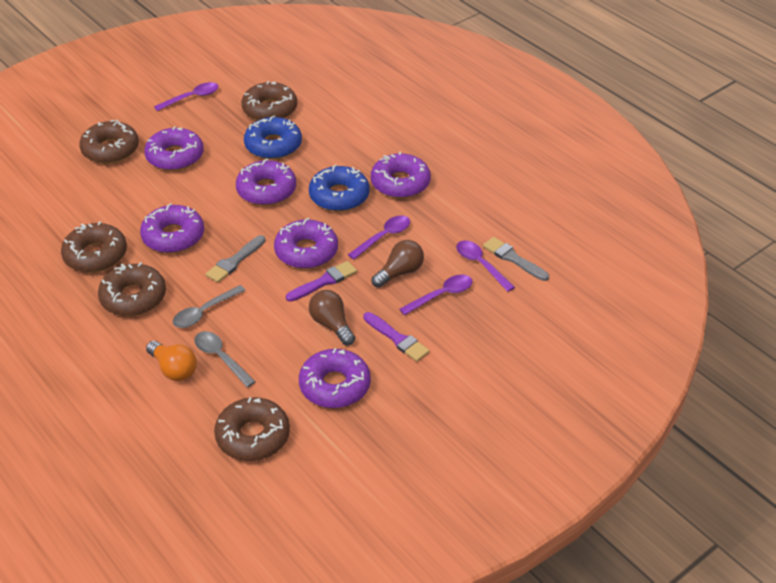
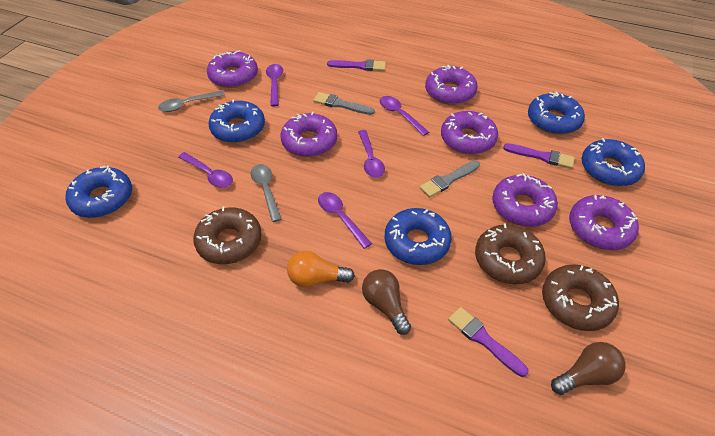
blue donut: 2 -> 5
brown donut: 5 -> 3
purple brush: 2 -> 3
purple spoon: 4 -> 5

